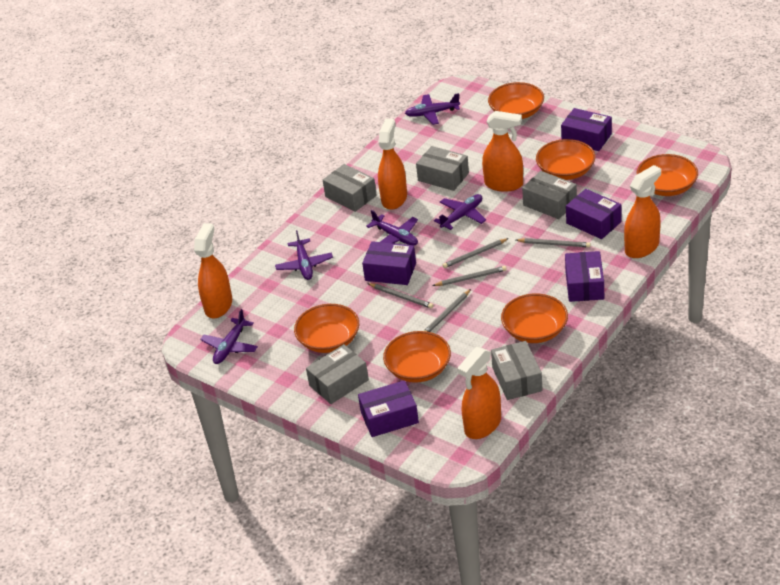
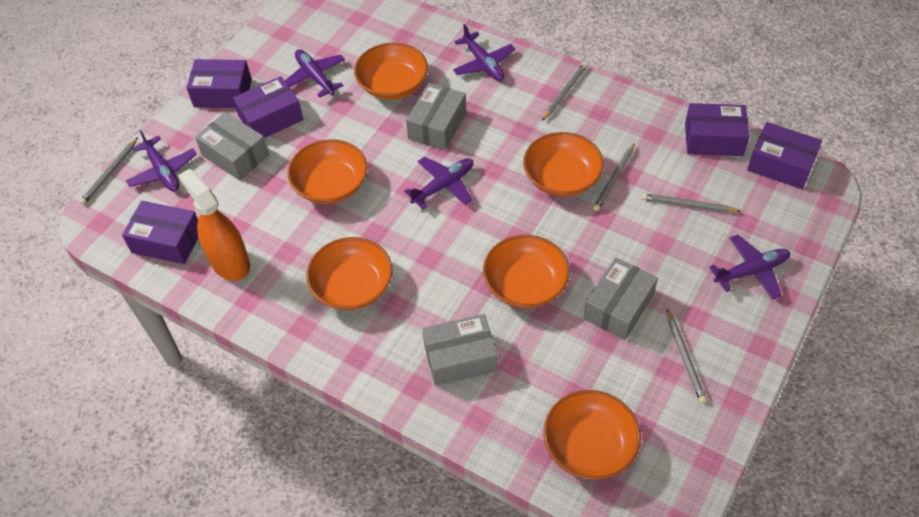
grey box: 5 -> 4
orange spray bottle: 5 -> 1

